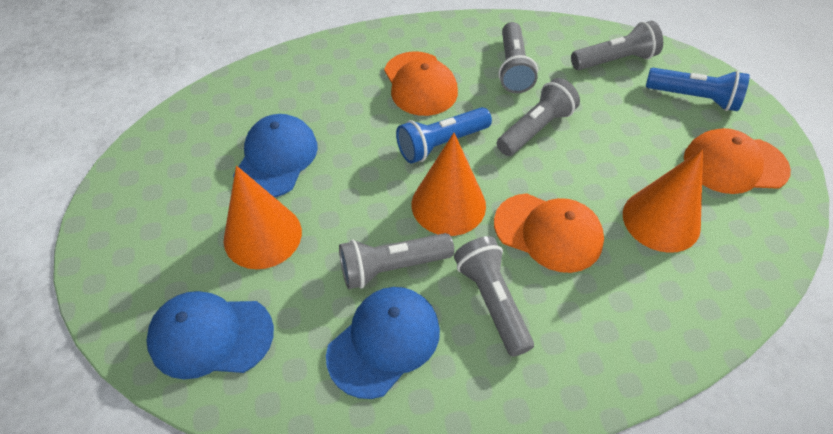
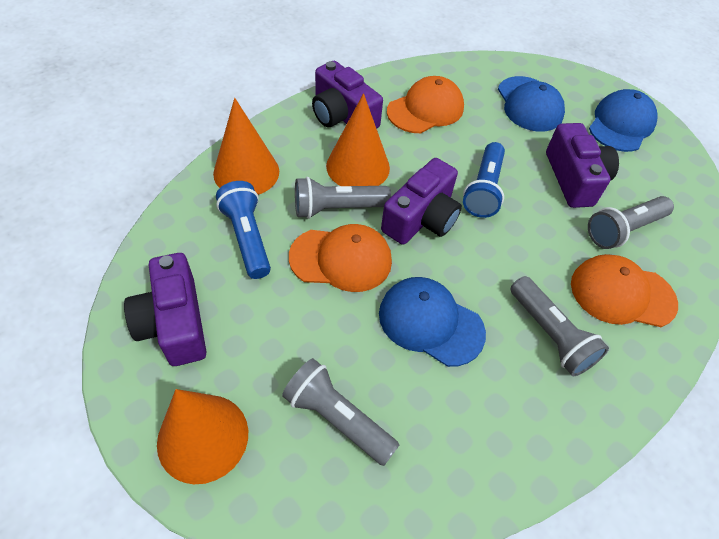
grey flashlight: 5 -> 4
purple camera: 0 -> 4

